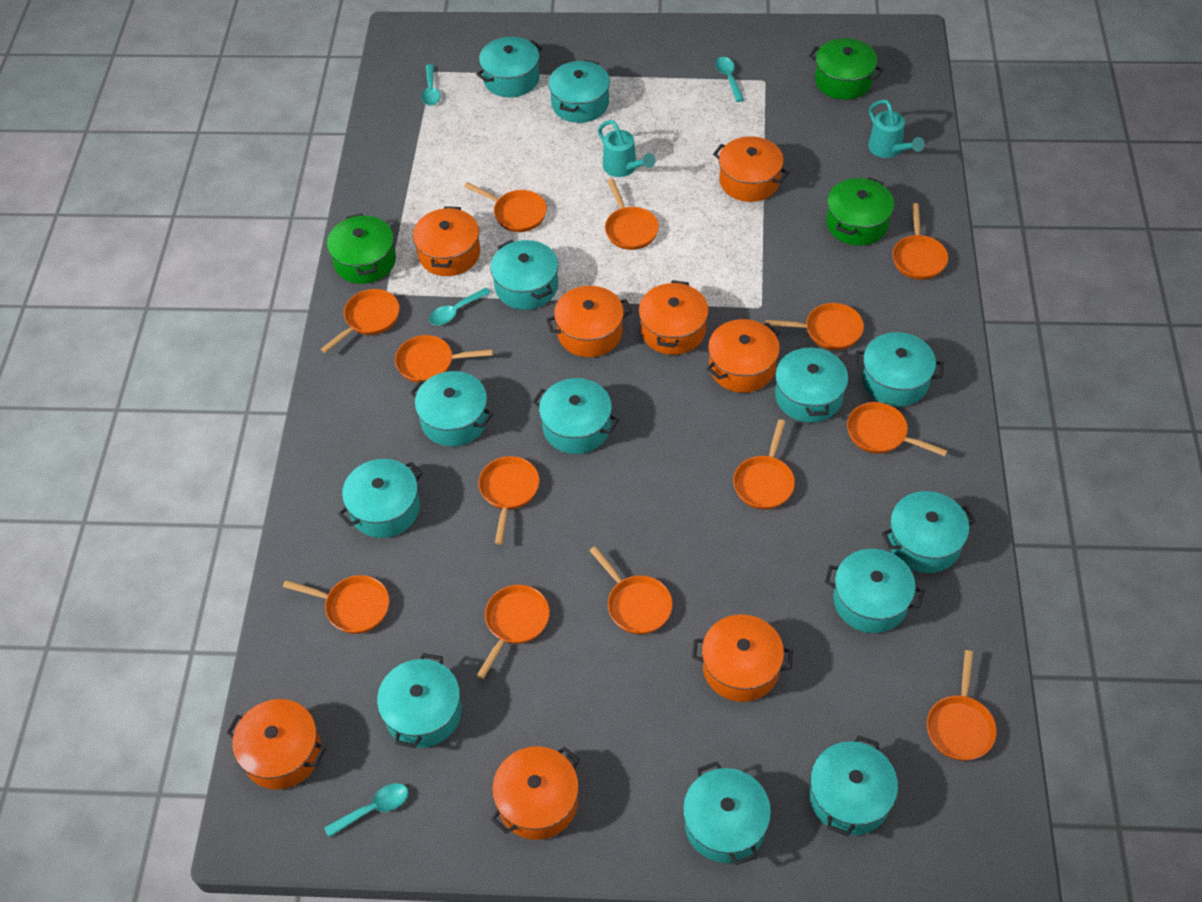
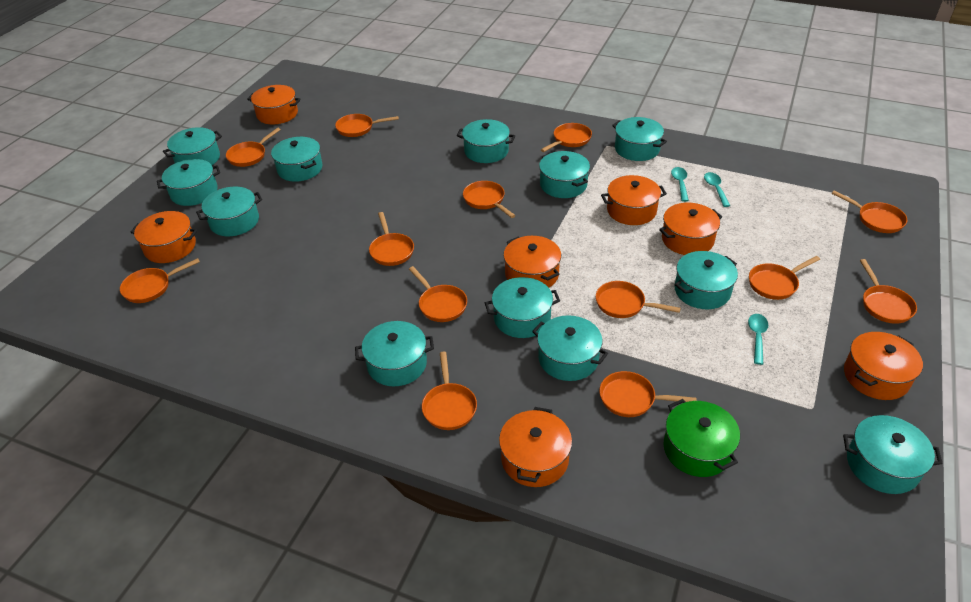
green pot: 3 -> 1
orange pot: 8 -> 7
turquoise pot: 13 -> 12
turquoise spoon: 4 -> 3
turquoise watering can: 2 -> 0

